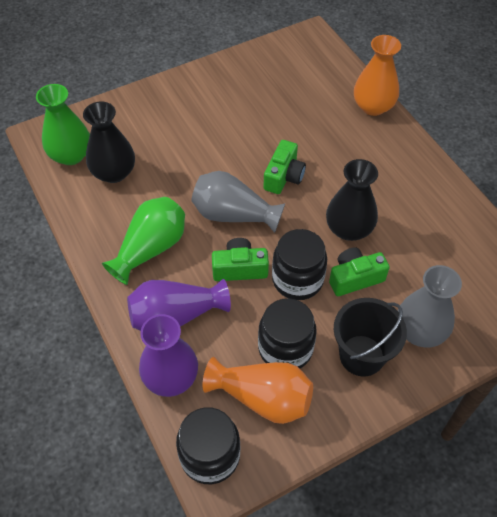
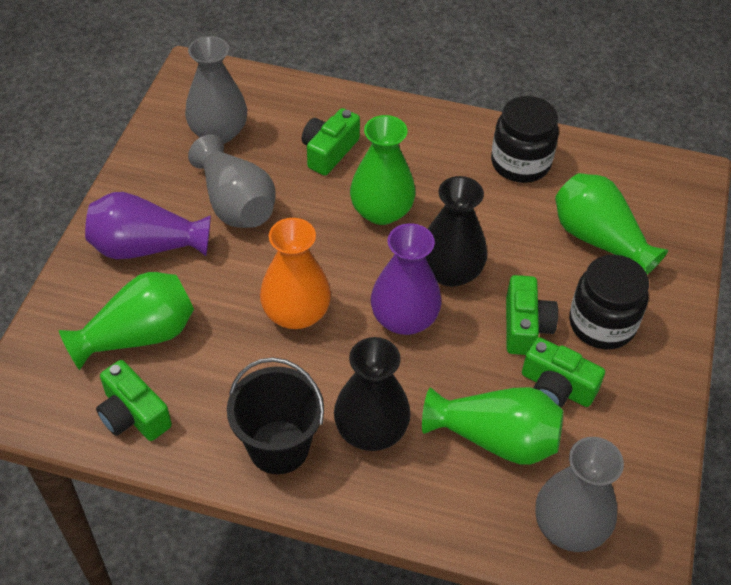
black jar: 3 -> 2
green camera: 3 -> 4
green vase: 2 -> 4
grey vase: 2 -> 3
orange vase: 2 -> 1

